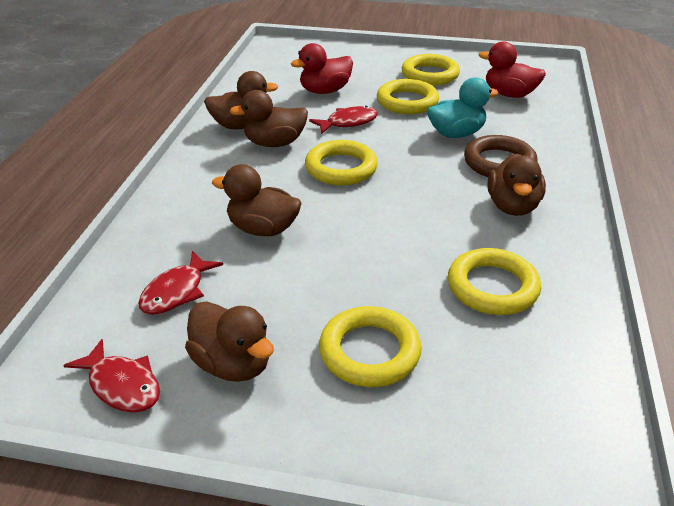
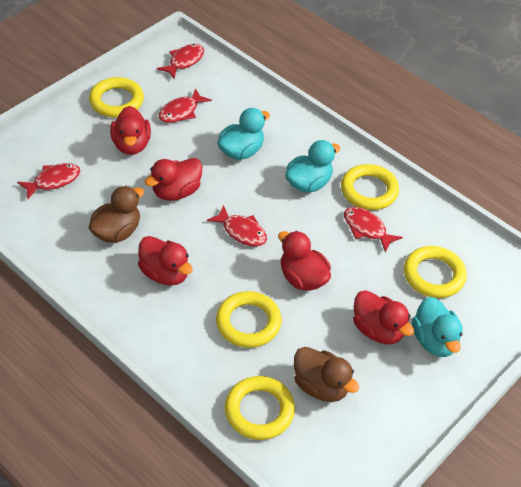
brown duck: 5 -> 2
brown ring: 1 -> 0
red duck: 2 -> 5
red fish: 3 -> 5
turquoise duck: 1 -> 3

